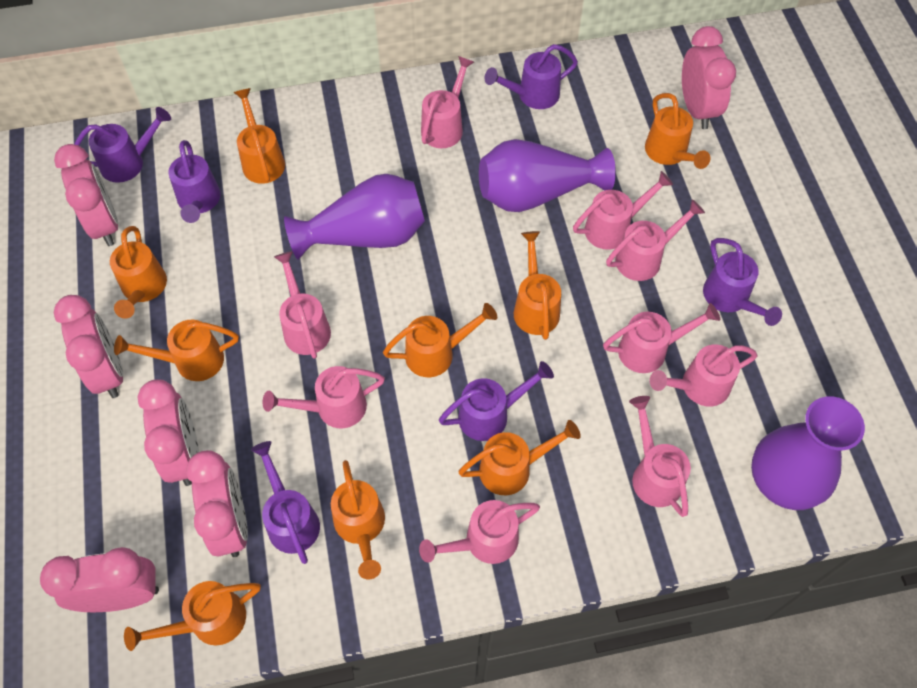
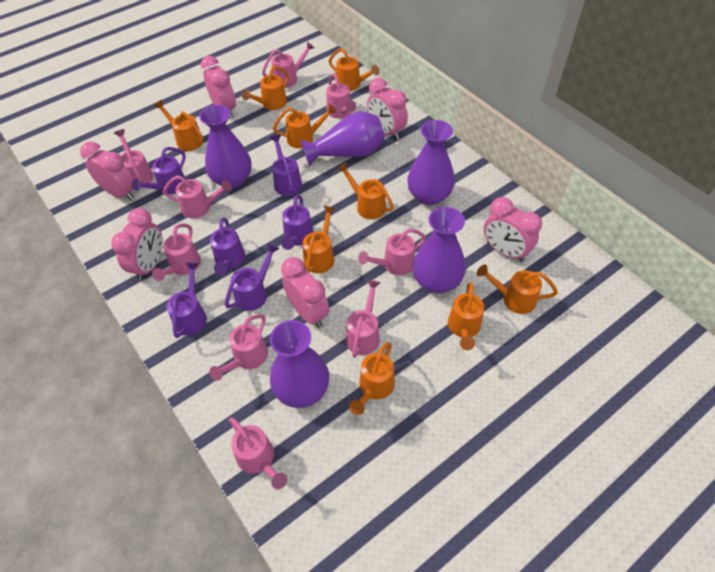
purple vase: 3 -> 5

